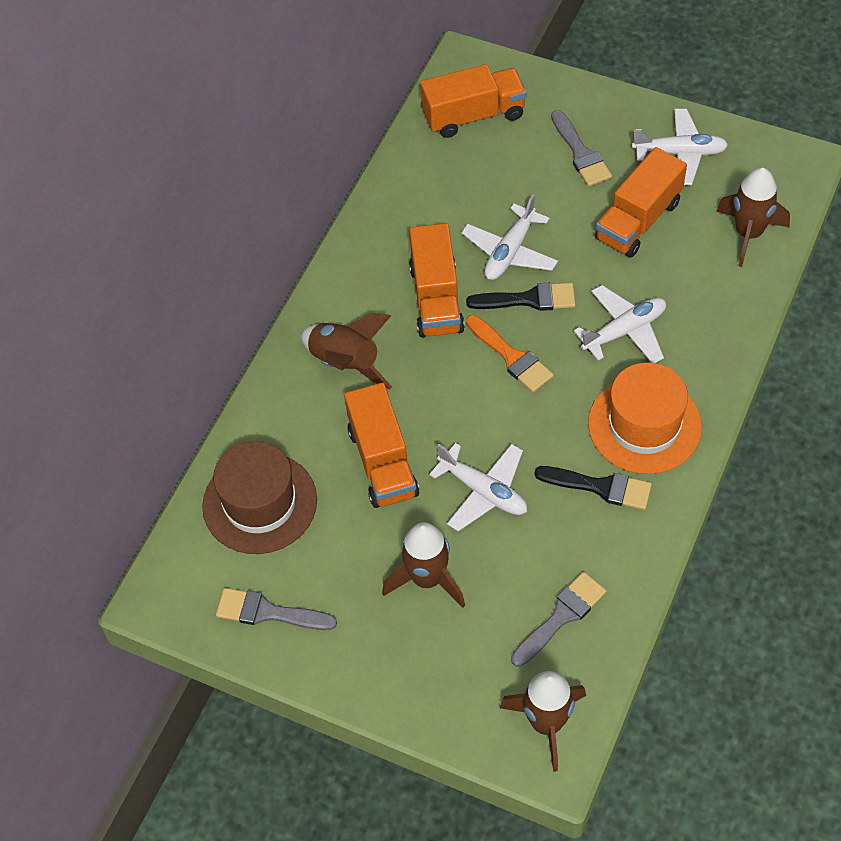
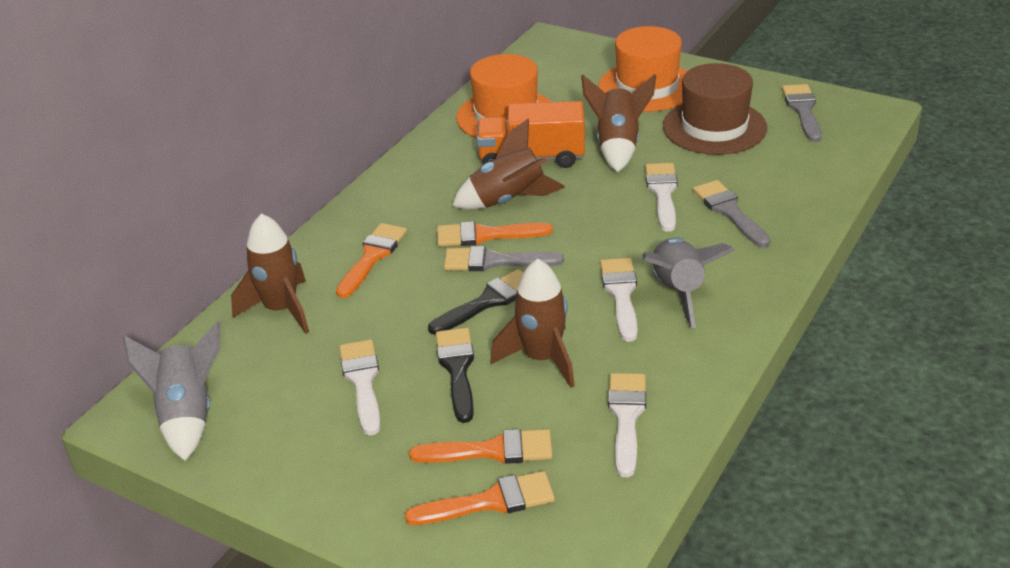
grey rocket: 0 -> 2
orange brush: 1 -> 4
orange hat: 1 -> 2
orange truck: 4 -> 1
white brush: 0 -> 4
white plane: 4 -> 0

